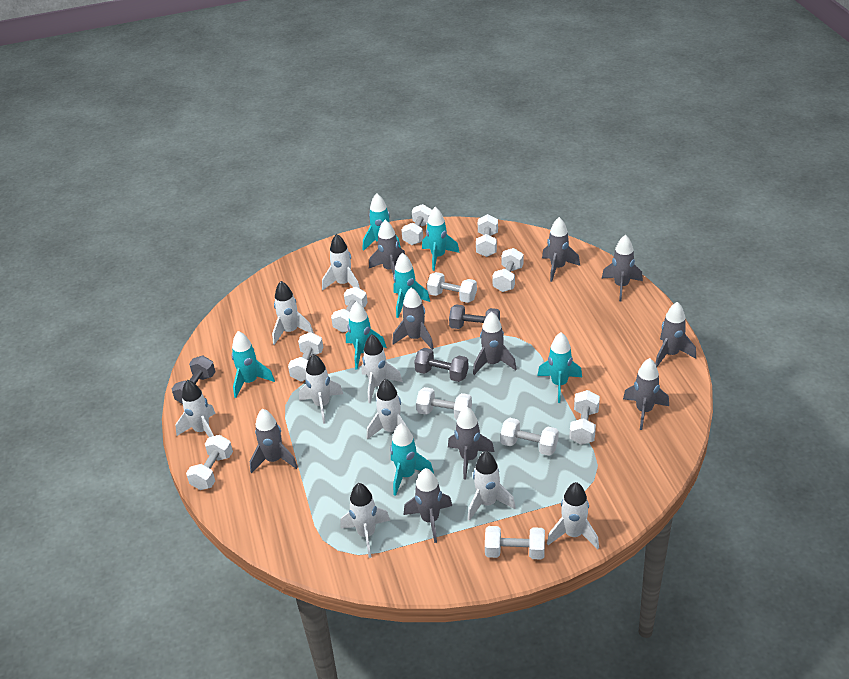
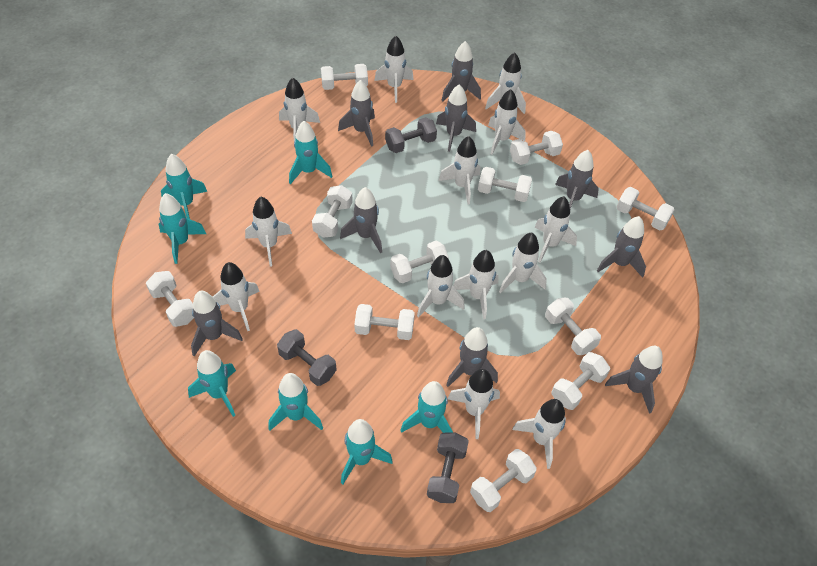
grey rocket: 10 -> 9
white rocket: 9 -> 13

